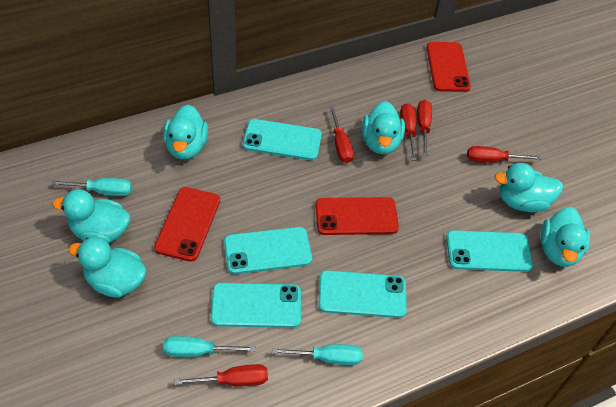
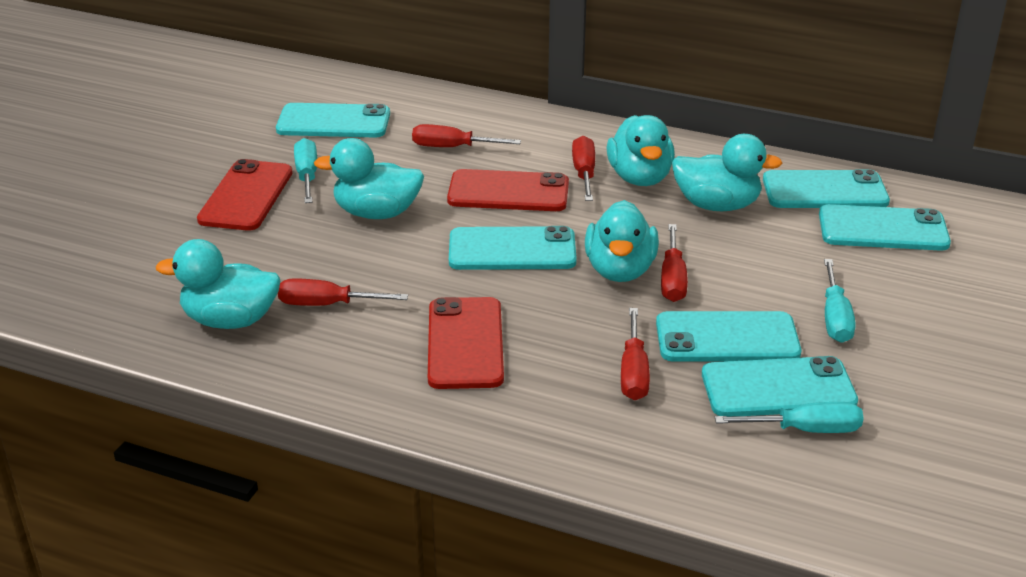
turquoise duck: 6 -> 5
turquoise phone: 5 -> 6

